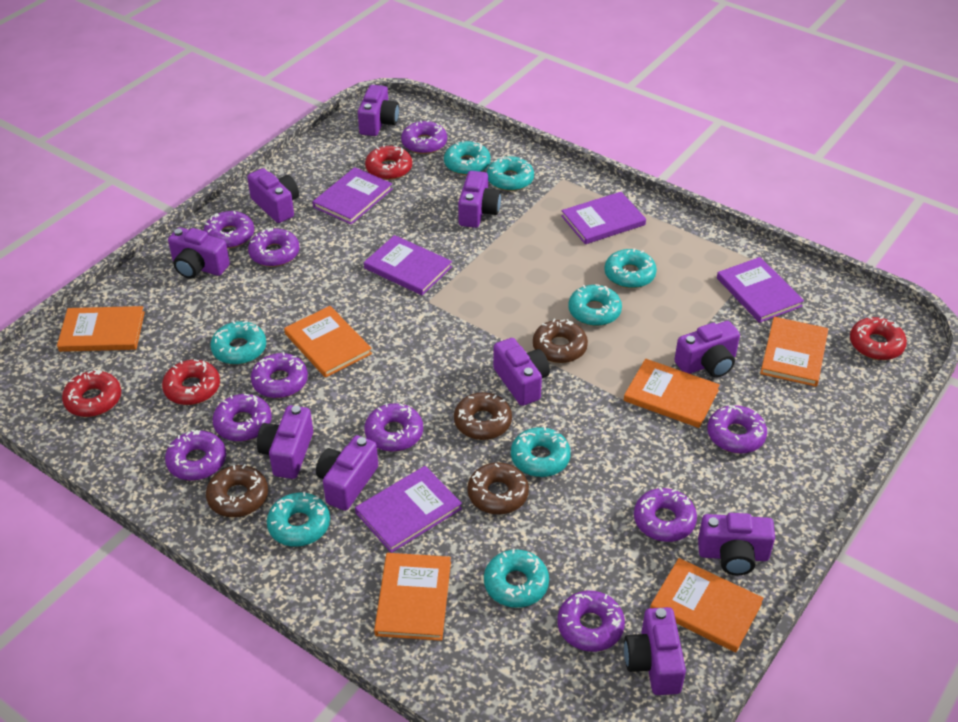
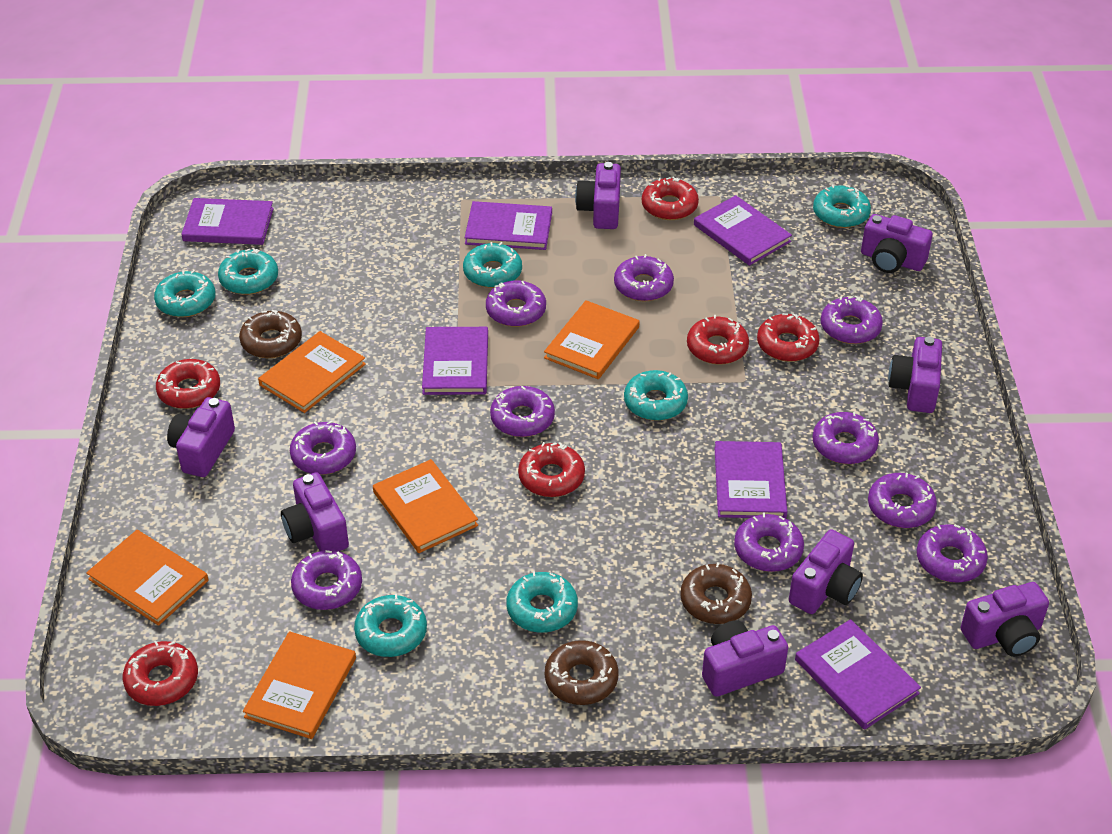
brown donut: 4 -> 3
orange book: 6 -> 5
purple book: 5 -> 6
purple camera: 10 -> 8
red donut: 4 -> 6
turquoise donut: 8 -> 7

